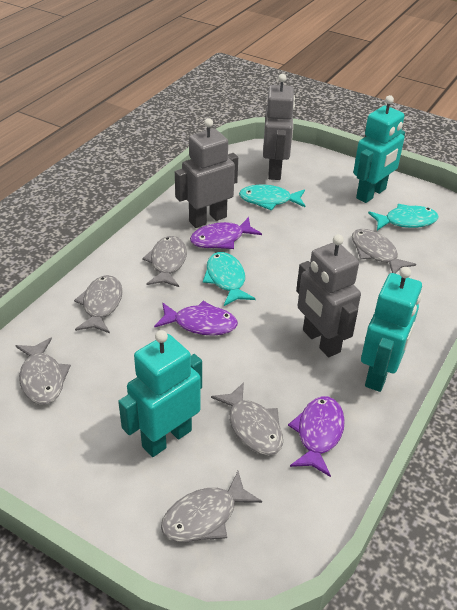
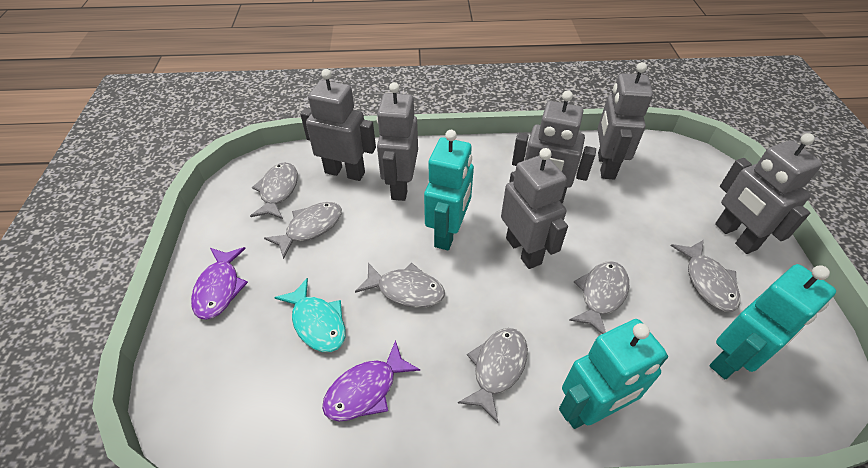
grey robot: 3 -> 6
purple fish: 3 -> 2
turquoise fish: 3 -> 1

